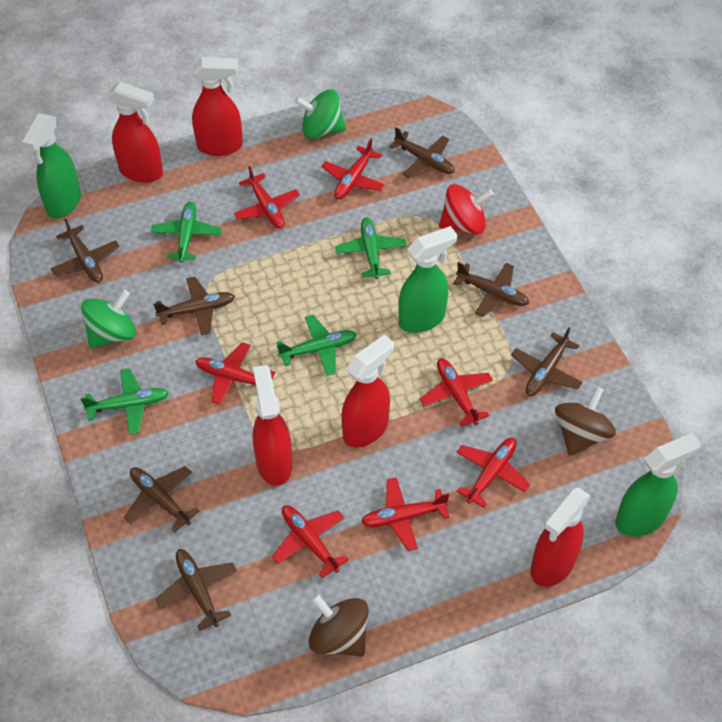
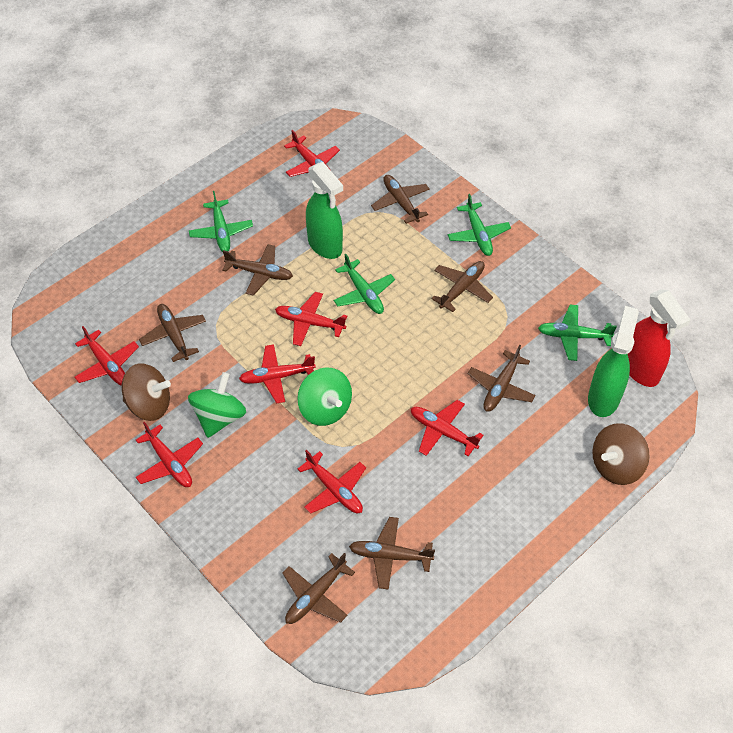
green spray bottle: 3 -> 2
red spinning top: 1 -> 0
red spray bottle: 5 -> 1

